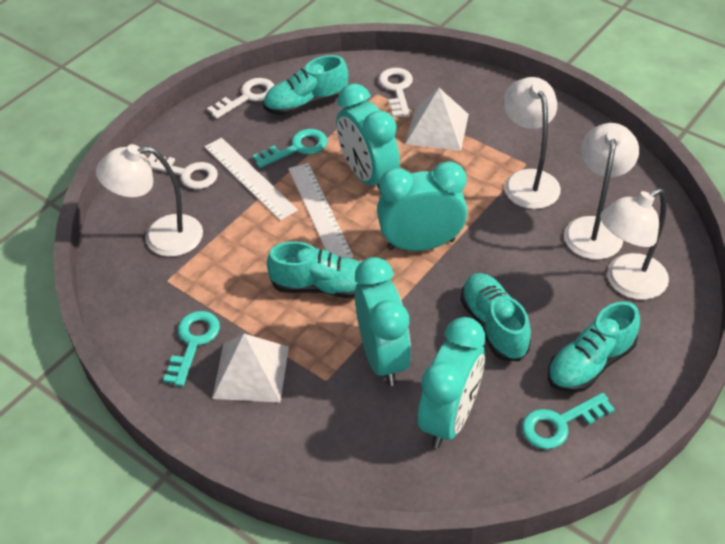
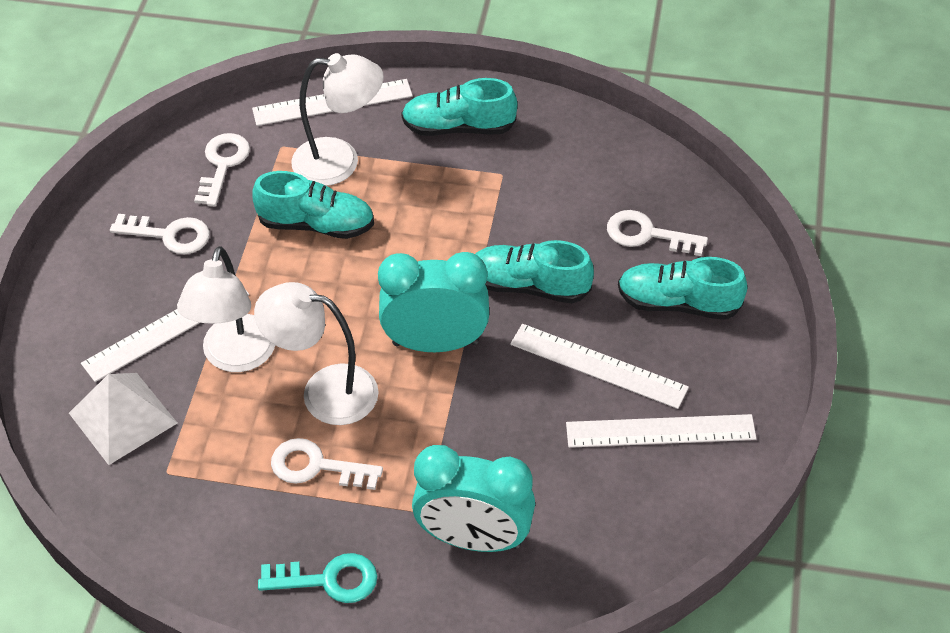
turquoise clock: 4 -> 2
turquoise key: 3 -> 1
white key: 3 -> 4
white lamp: 4 -> 3
white pyramid: 2 -> 1
white ruler: 2 -> 4

